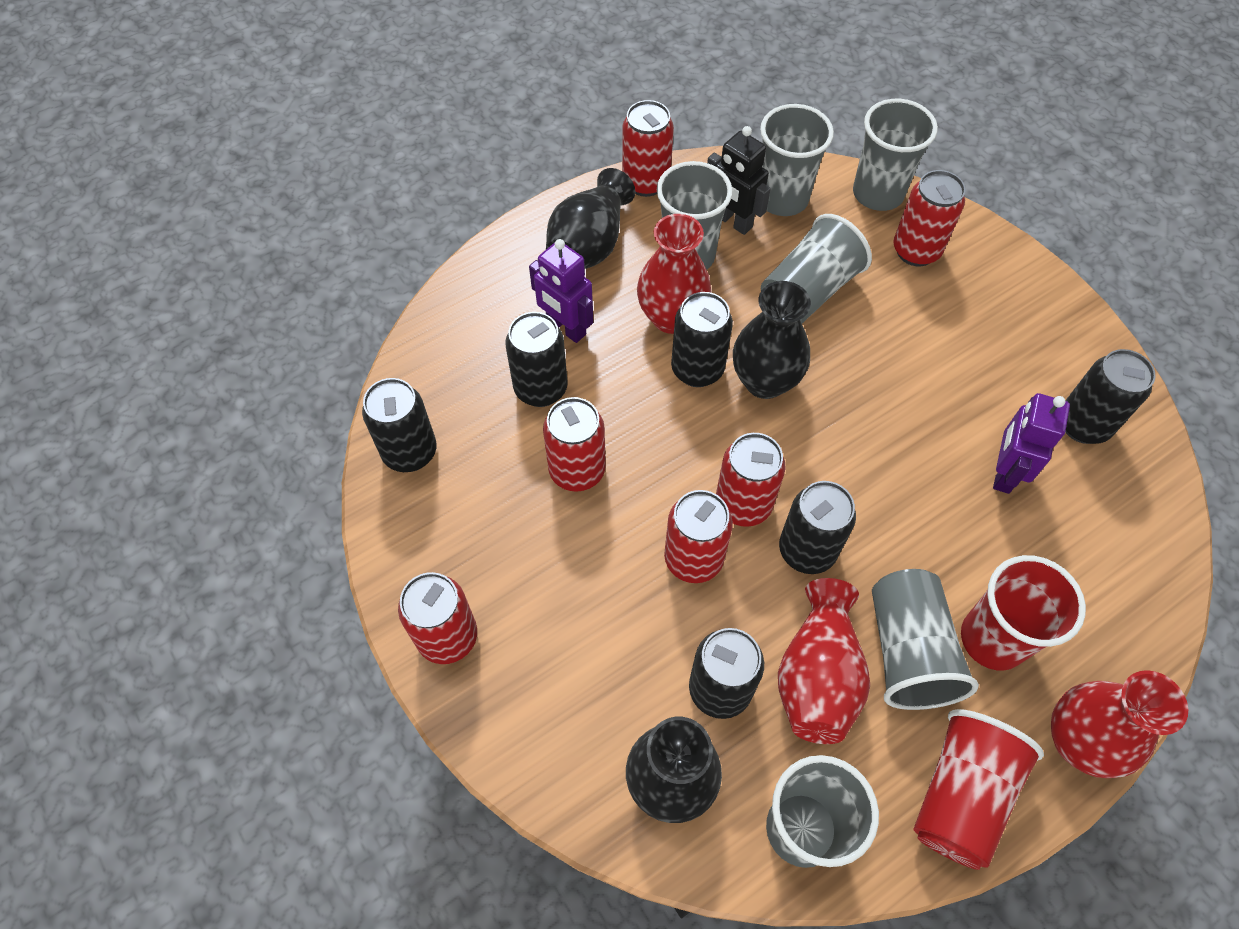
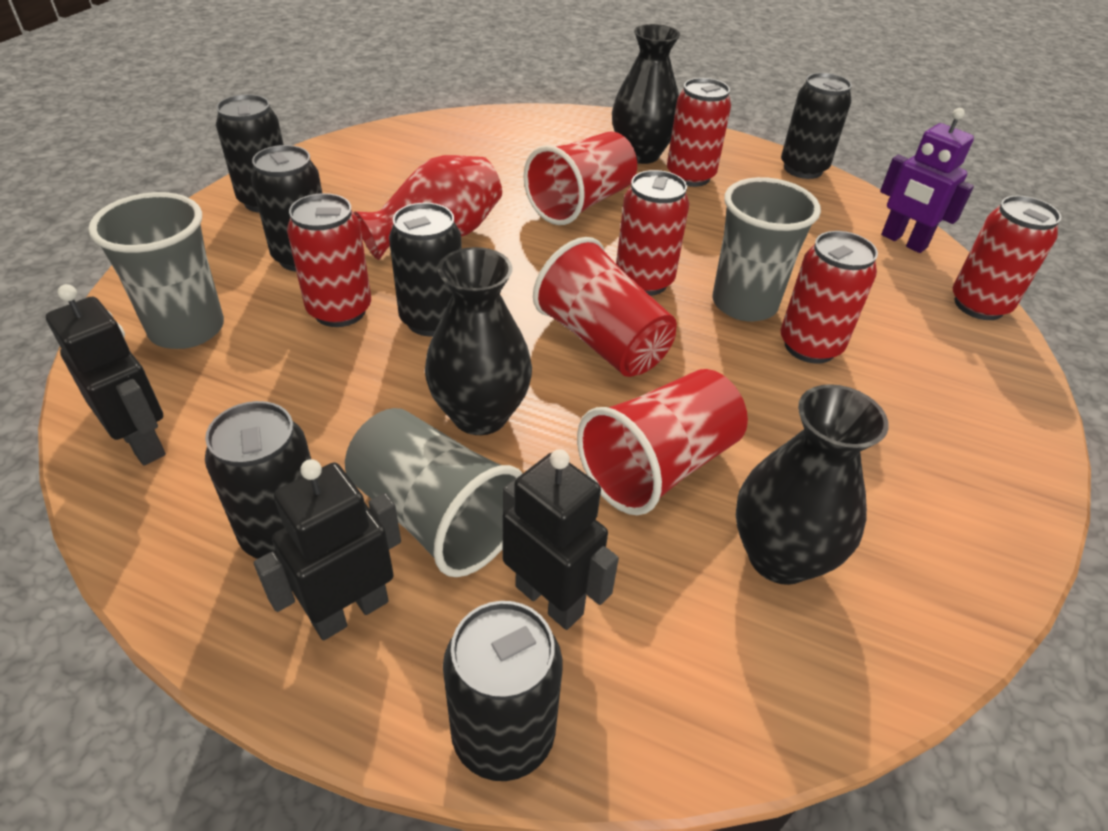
black robot: 1 -> 3
grey cup: 6 -> 3
purple robot: 2 -> 1
red can: 6 -> 5
red cup: 2 -> 3
red vase: 3 -> 1

